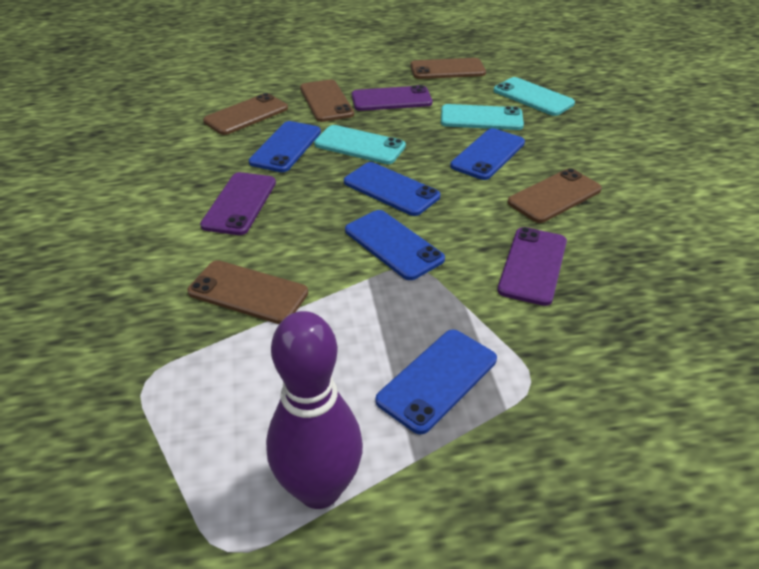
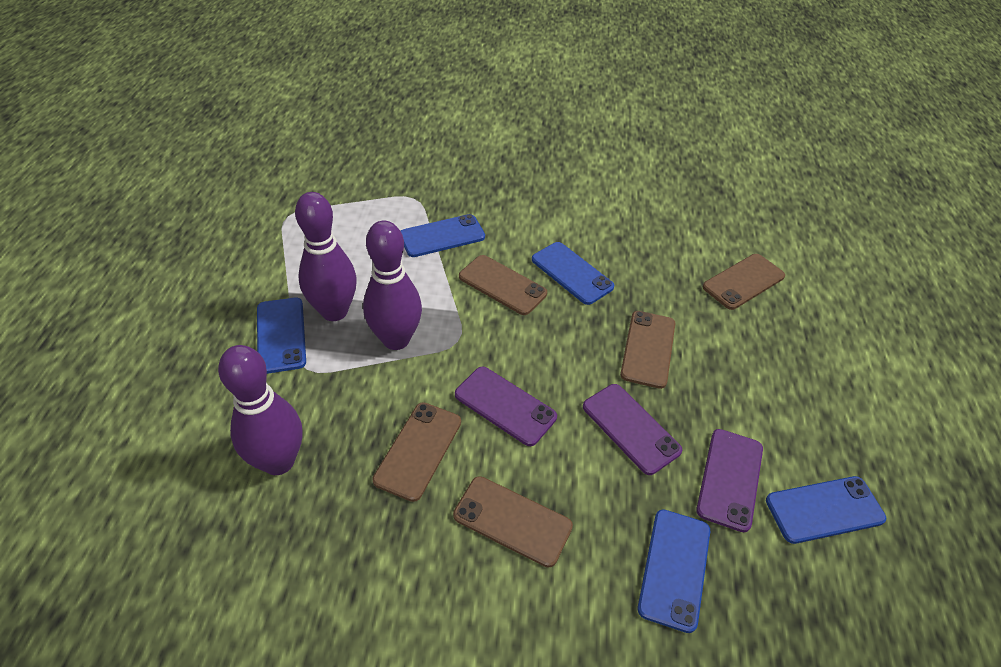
purple bowling pin: 1 -> 3
turquoise phone: 3 -> 0

